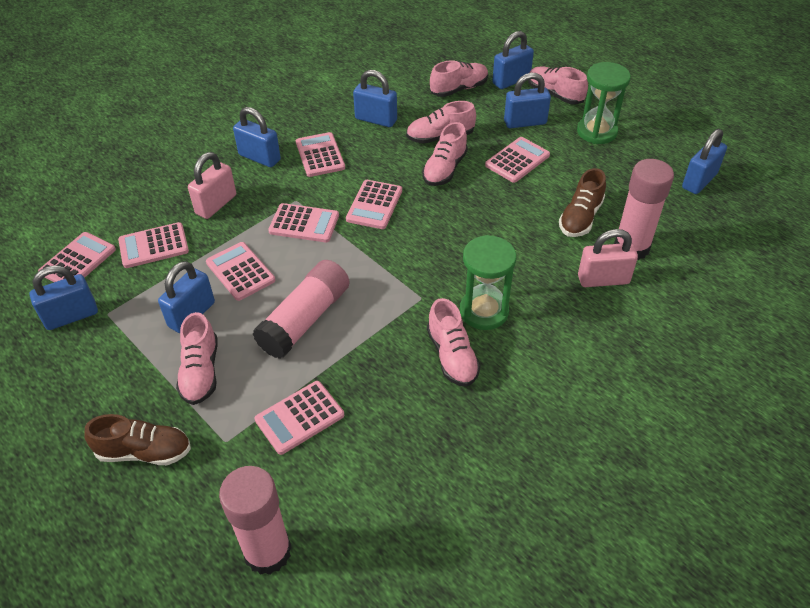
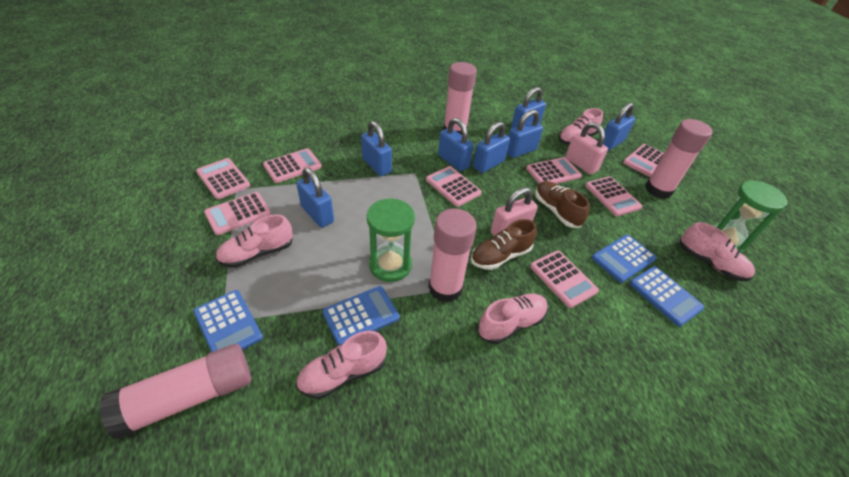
blue calculator: 0 -> 4
pink glue stick: 3 -> 4
pink shoe: 6 -> 5

